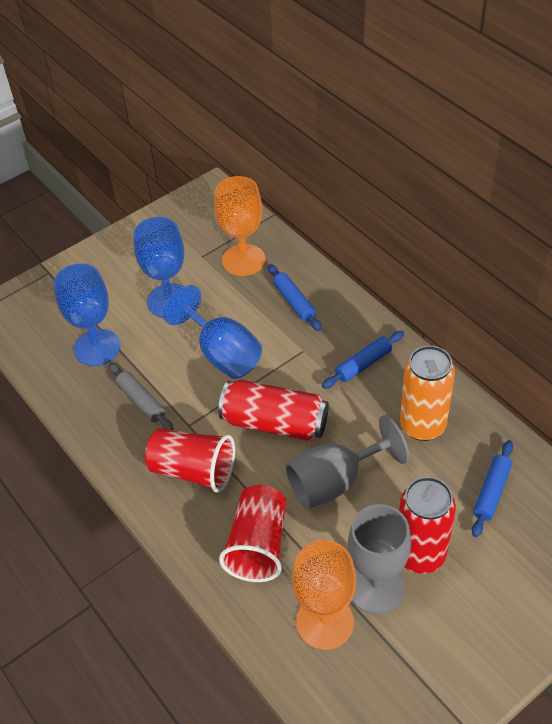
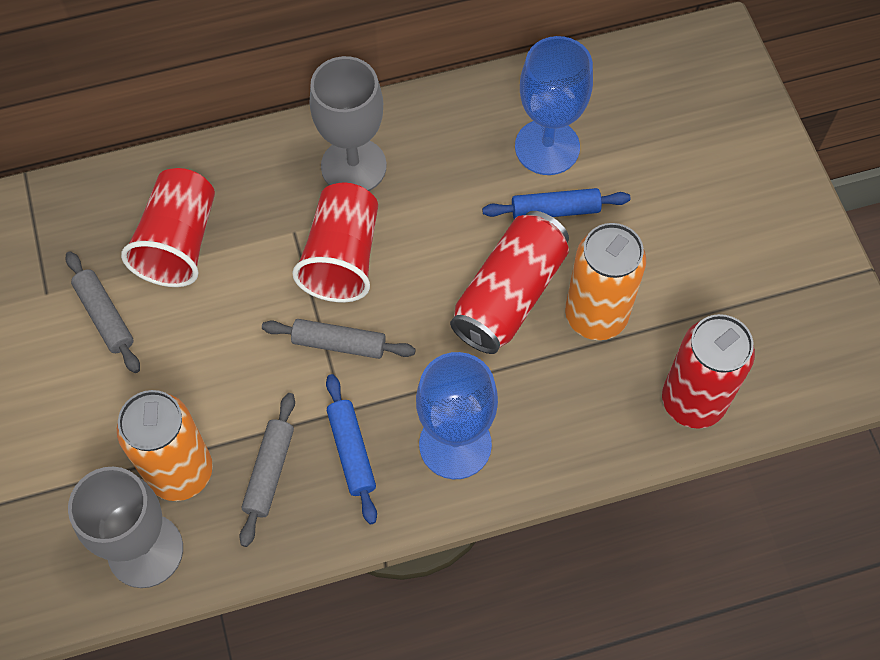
blue goblet: 3 -> 2
blue rolling pin: 3 -> 2
grey rolling pin: 1 -> 3
orange can: 1 -> 2
orange goblet: 2 -> 0

